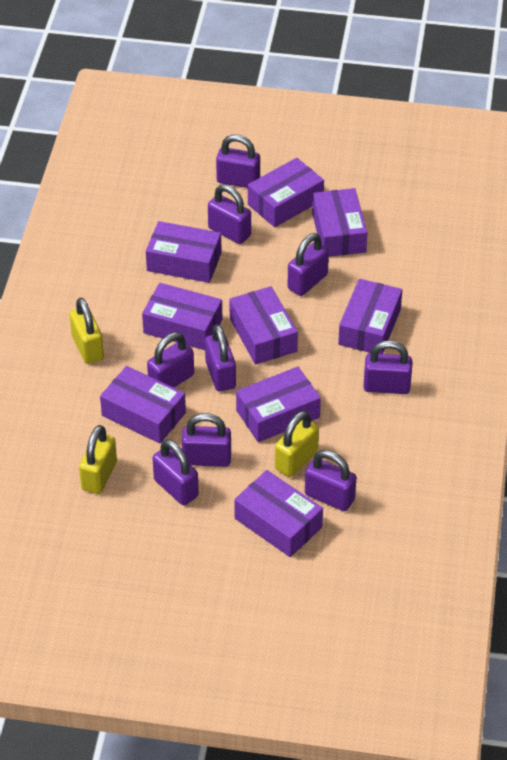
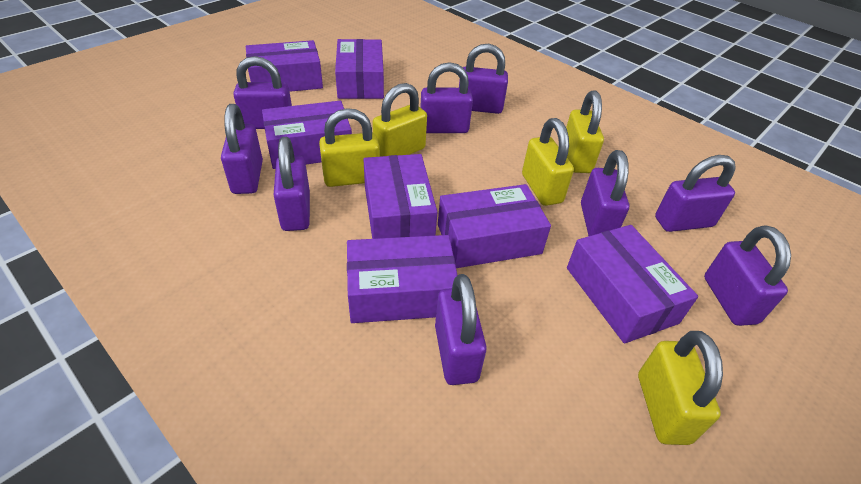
purple box: 9 -> 7
yellow padlock: 3 -> 5

